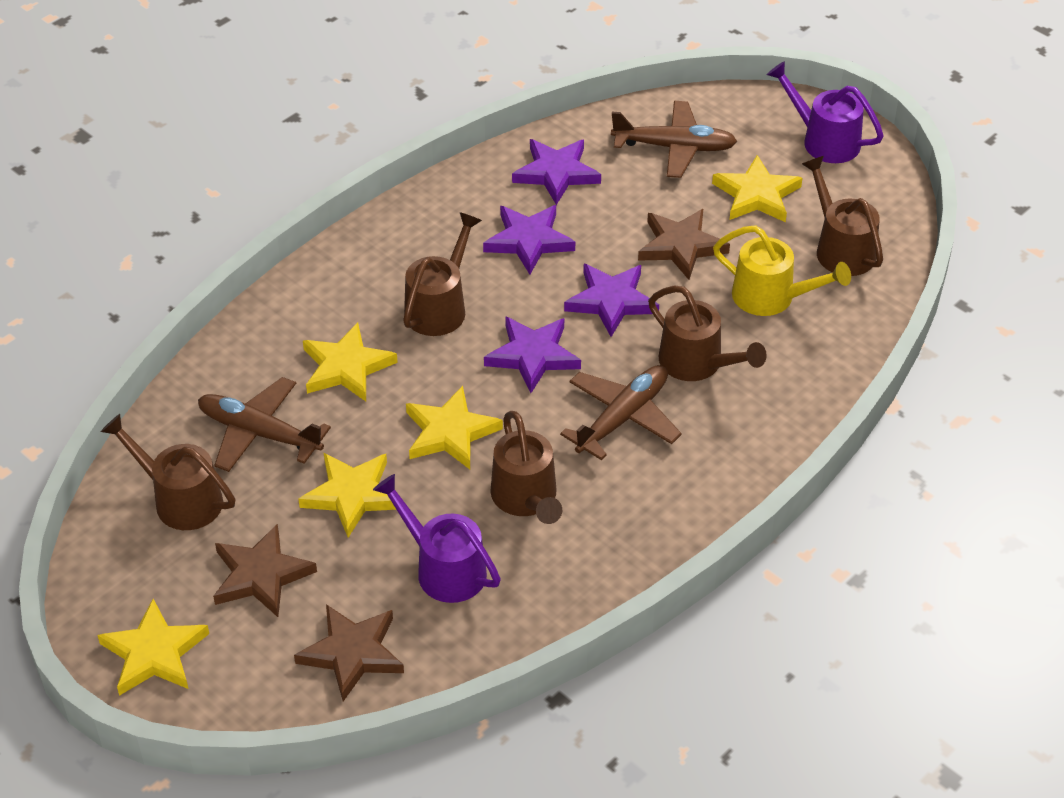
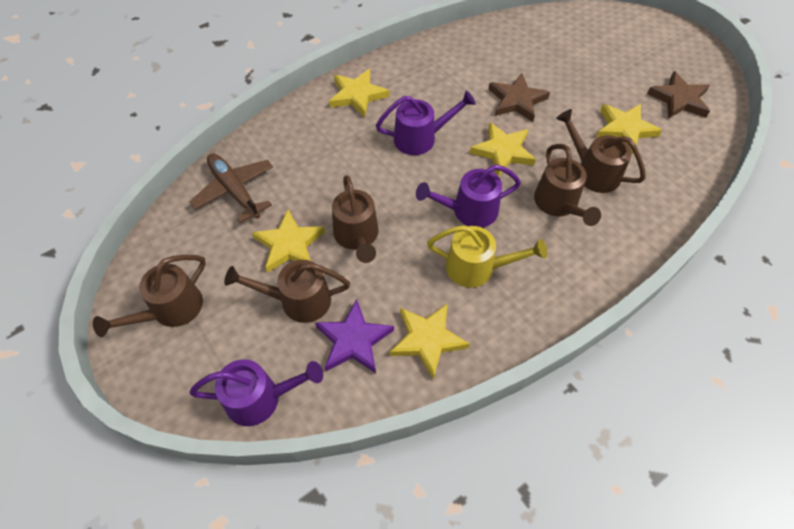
brown plane: 3 -> 1
brown star: 3 -> 2
purple star: 4 -> 1
purple watering can: 2 -> 3

